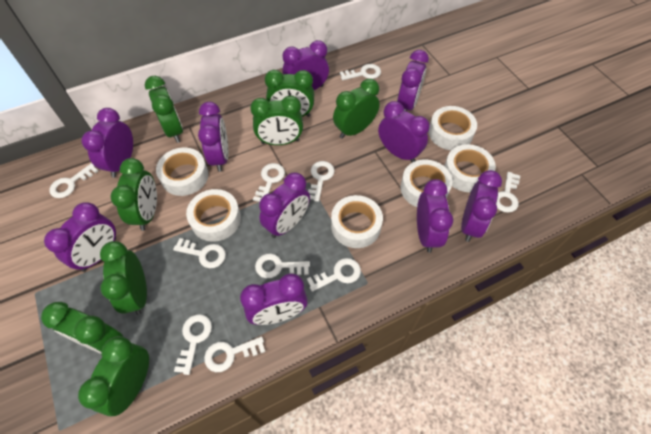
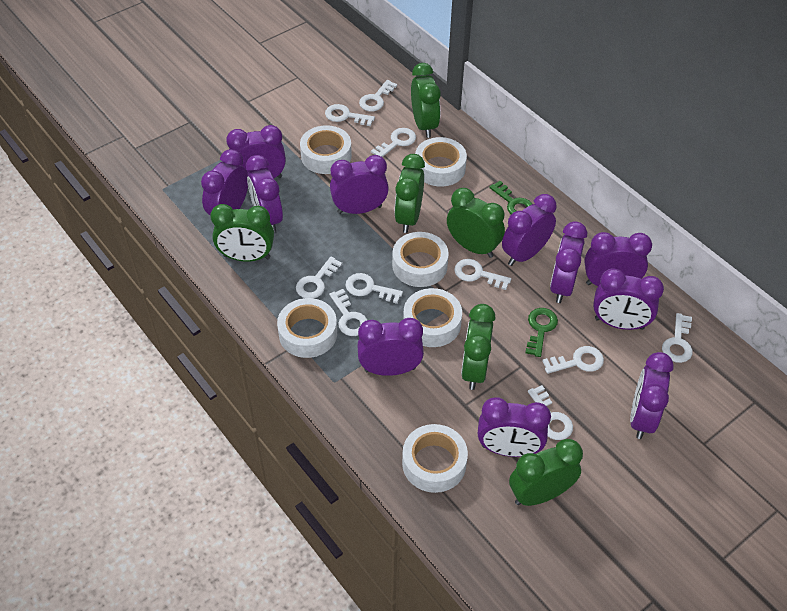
green clock: 8 -> 6
green key: 0 -> 2
purple clock: 10 -> 11

